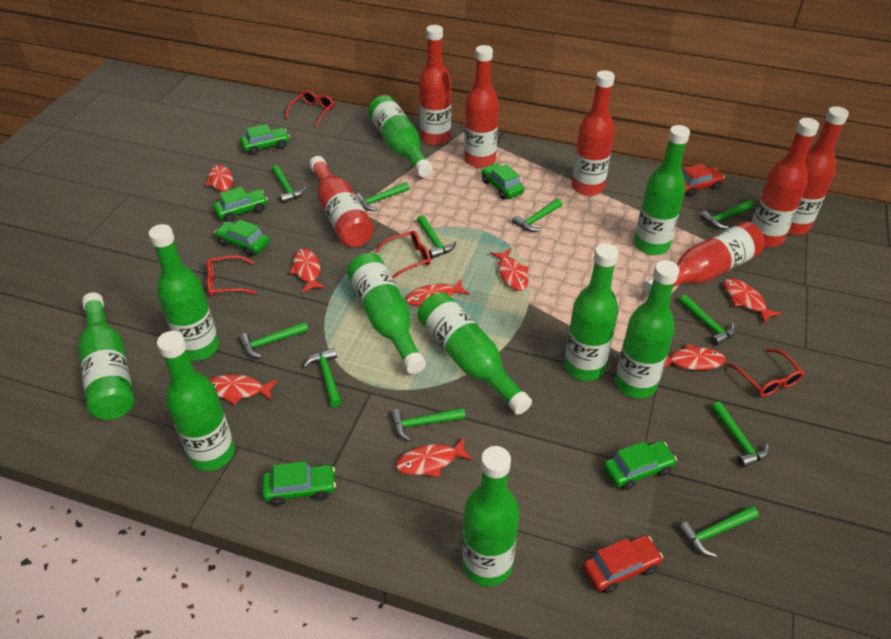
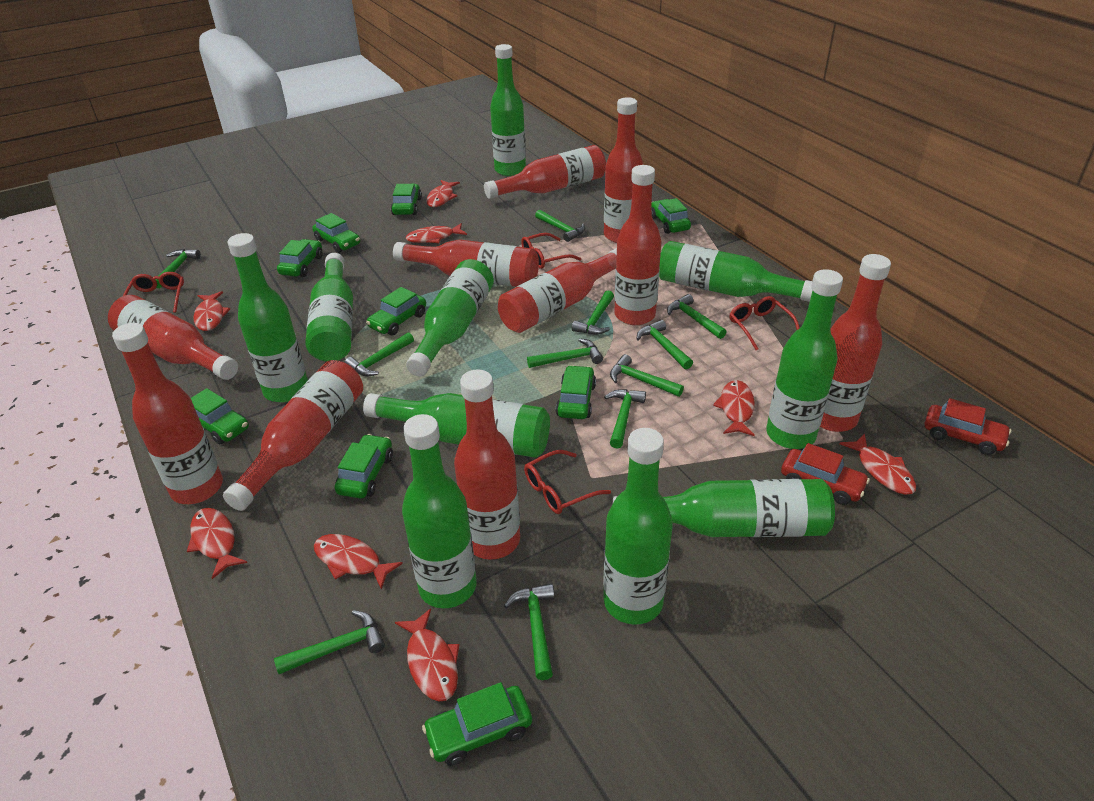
green car: 6 -> 9
red bottle: 7 -> 10

